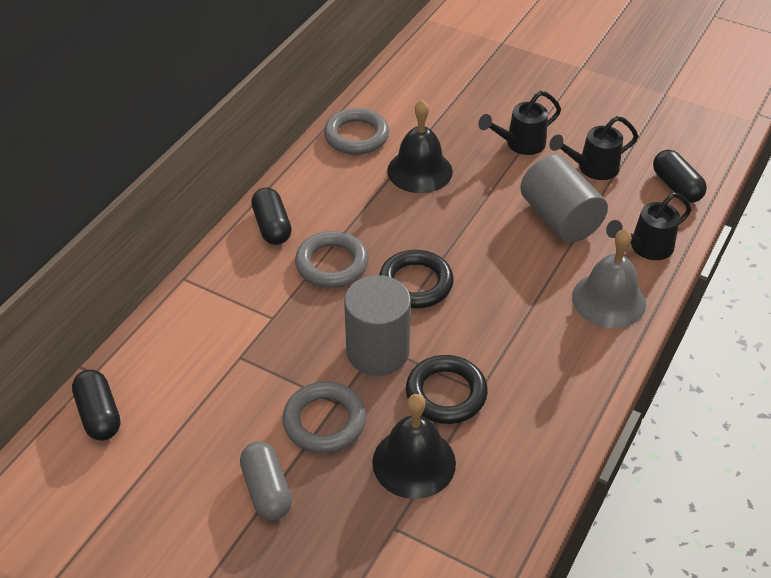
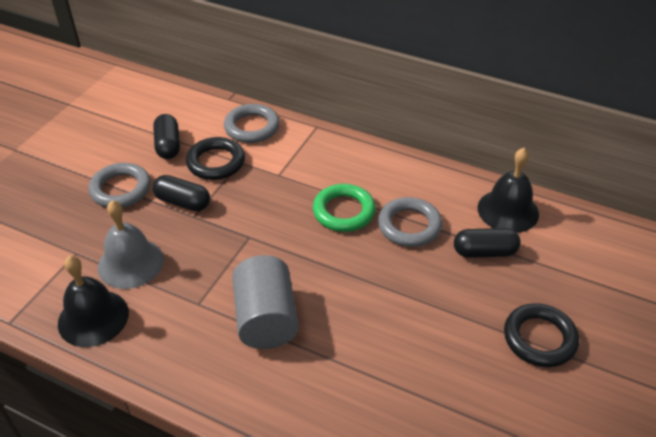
black watering can: 3 -> 0
green ring: 0 -> 1
grey capsule: 1 -> 0
grey cylinder: 2 -> 1

